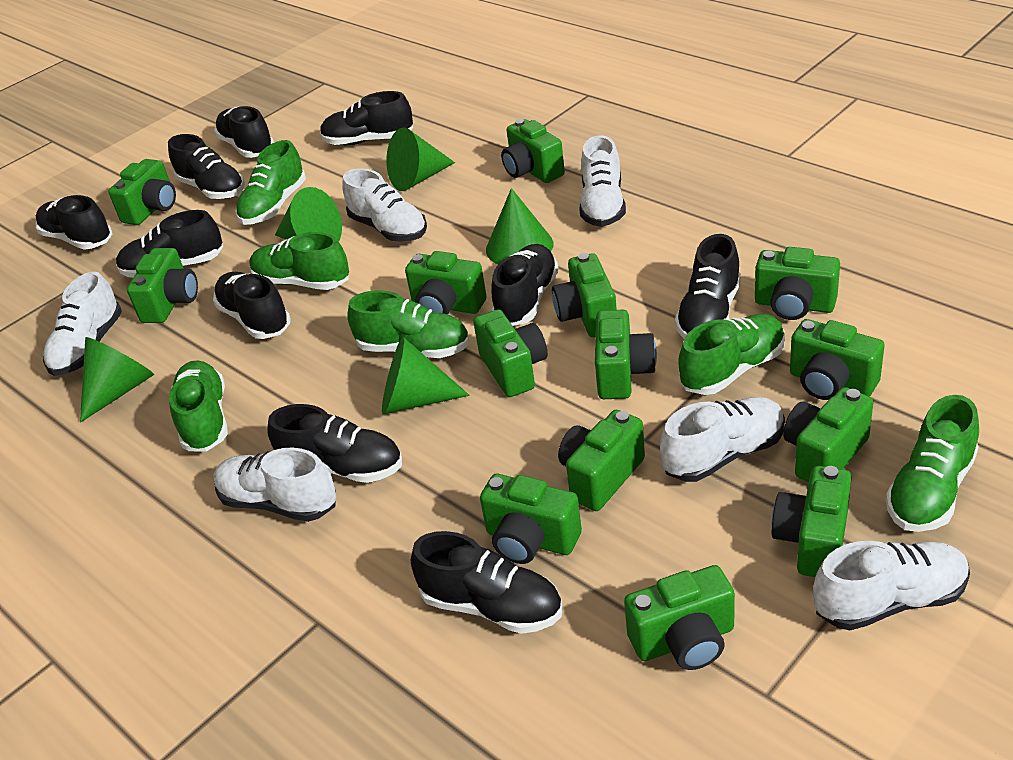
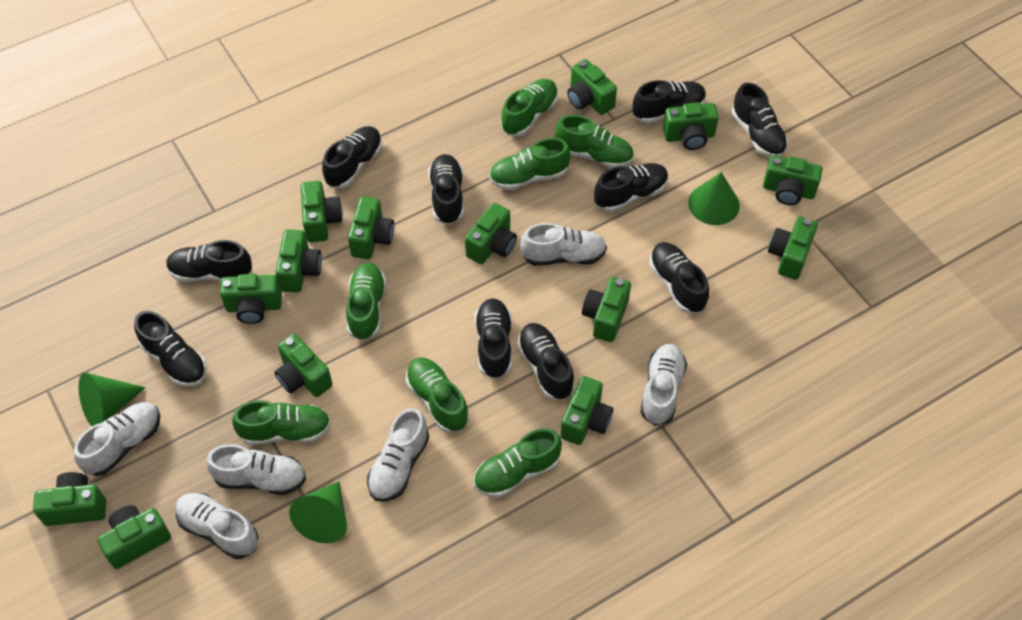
green cone: 5 -> 3
green shoe: 6 -> 7

